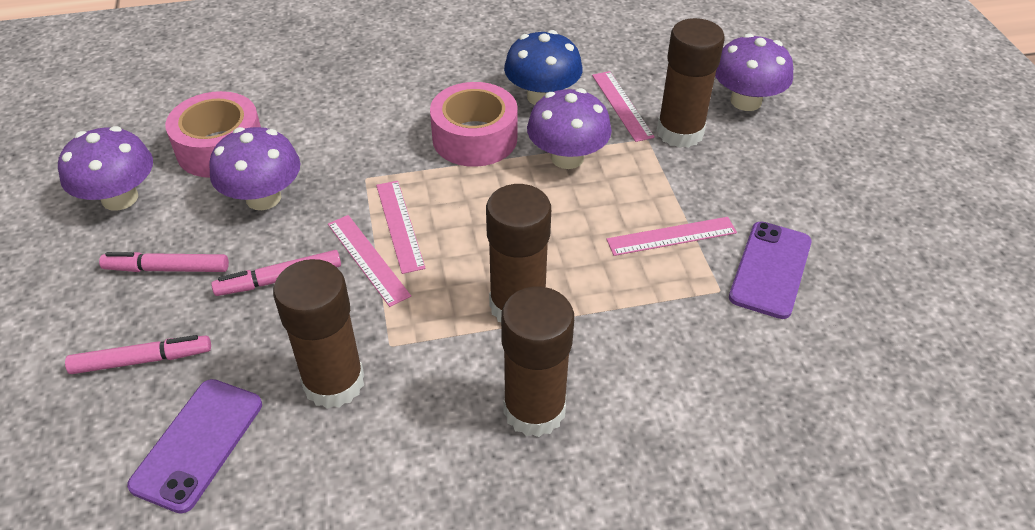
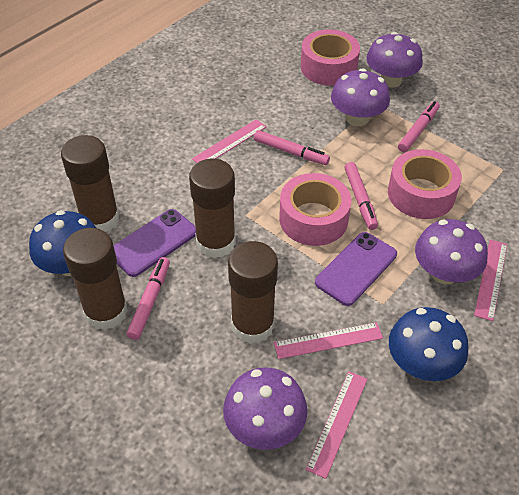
blue mushroom: 1 -> 2
pink marker: 3 -> 4
pink tape: 2 -> 3

